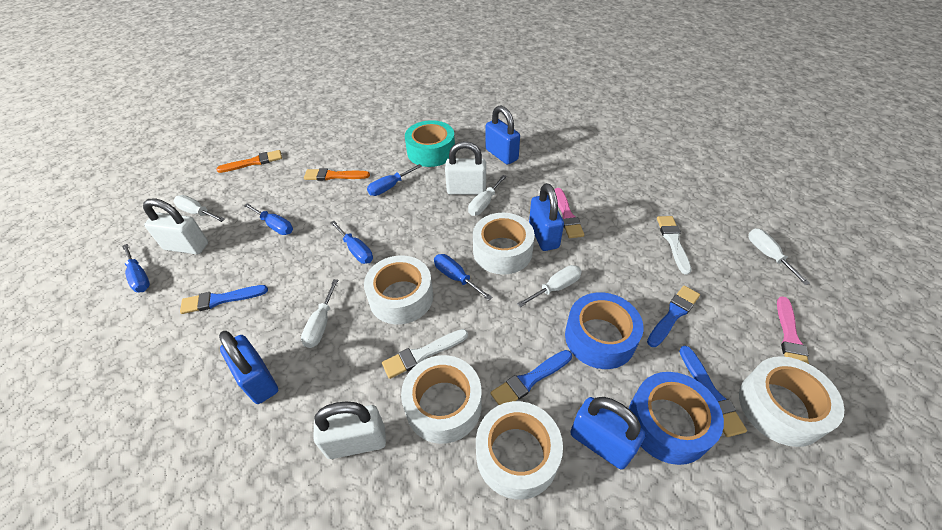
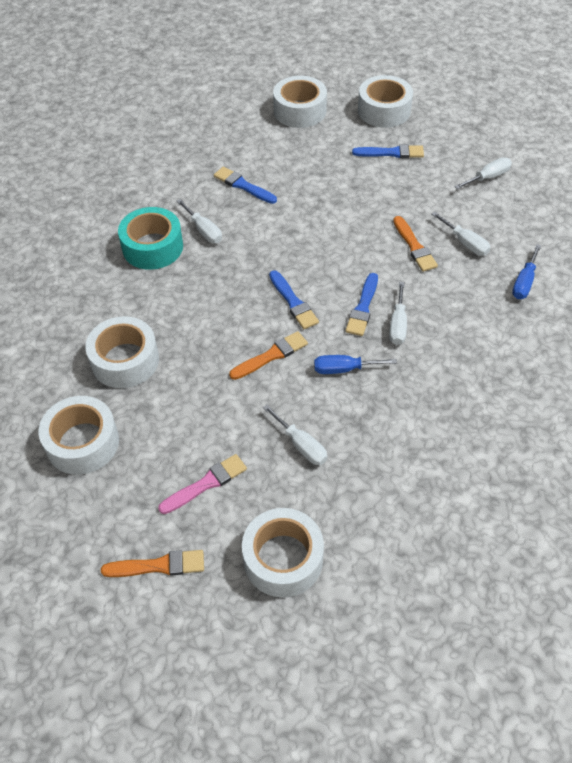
blue padlock: 4 -> 0
blue screwdriver: 5 -> 2
blue tape: 2 -> 0
orange brush: 2 -> 3
pink brush: 2 -> 1
white brush: 2 -> 0
white padlock: 3 -> 0

